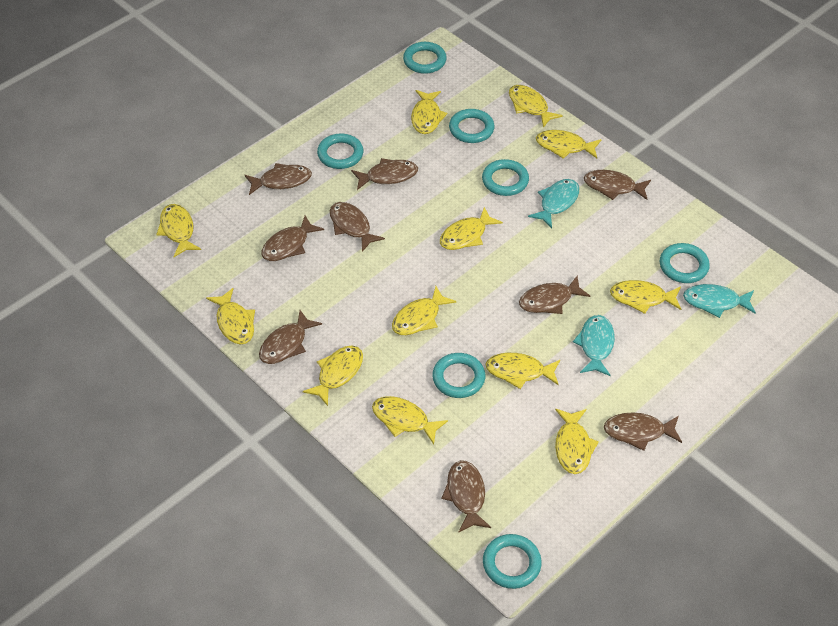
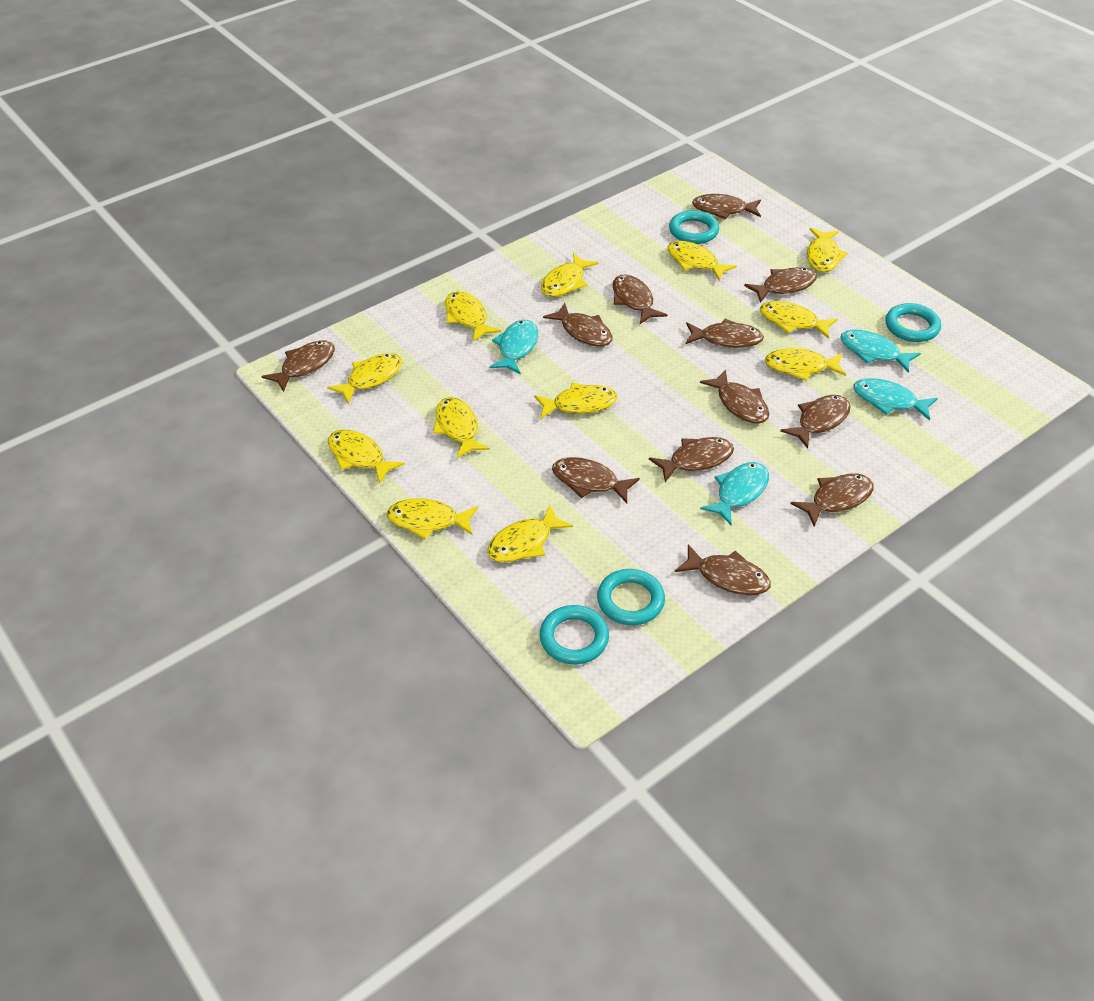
brown fish: 9 -> 12
turquoise fish: 3 -> 4
turquoise ring: 7 -> 4

